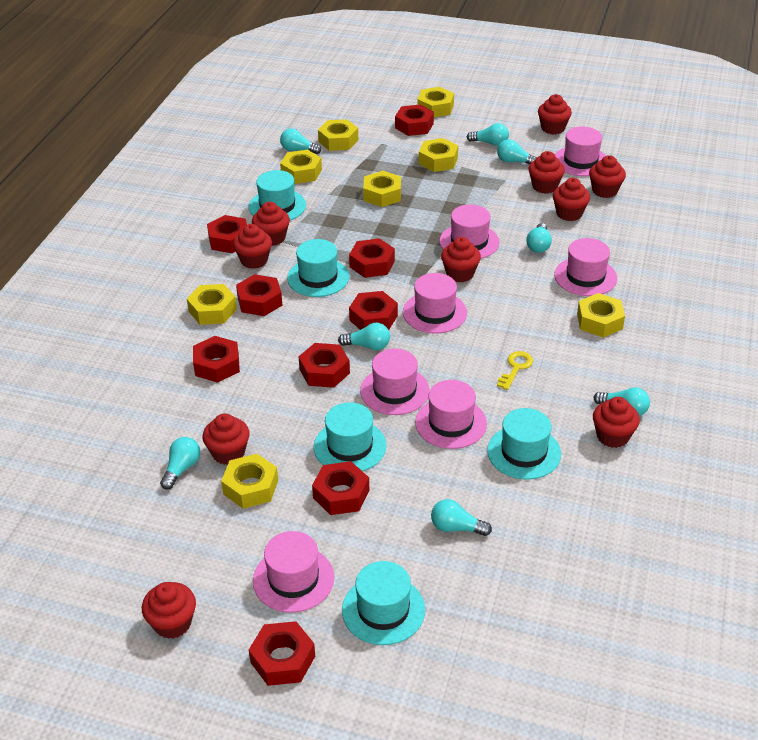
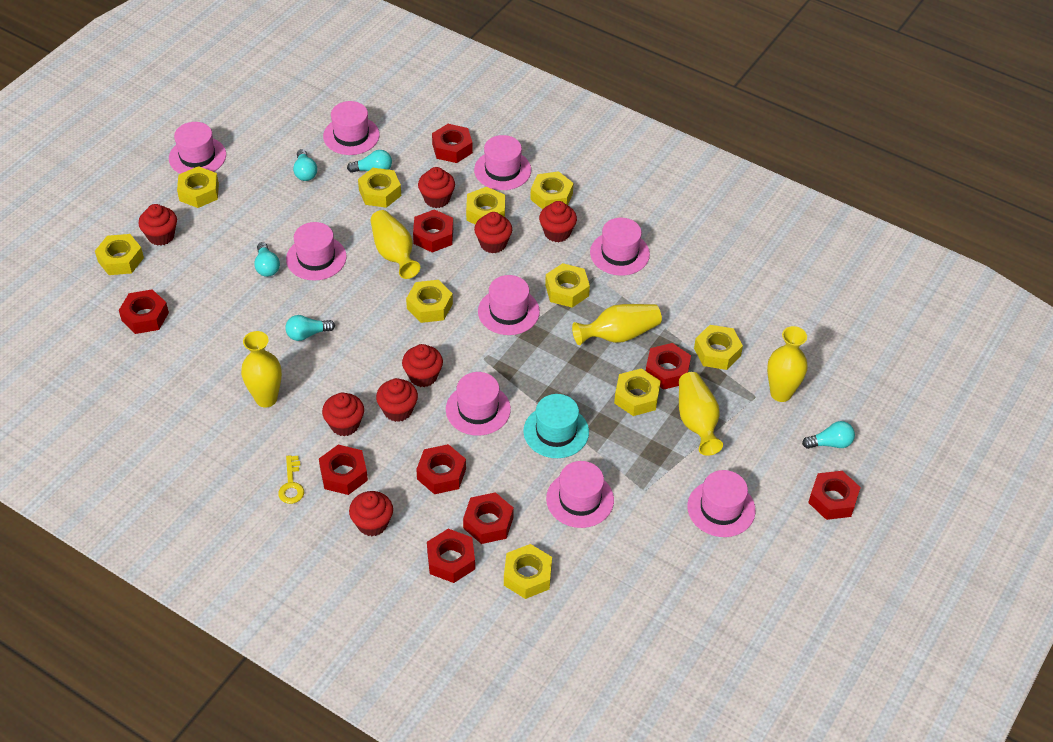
pink hat: 7 -> 9
red cupcake: 10 -> 8
turquoise hat: 5 -> 1
turquoise light bulb: 8 -> 5
yellow nut: 8 -> 10
yellow vase: 0 -> 5

